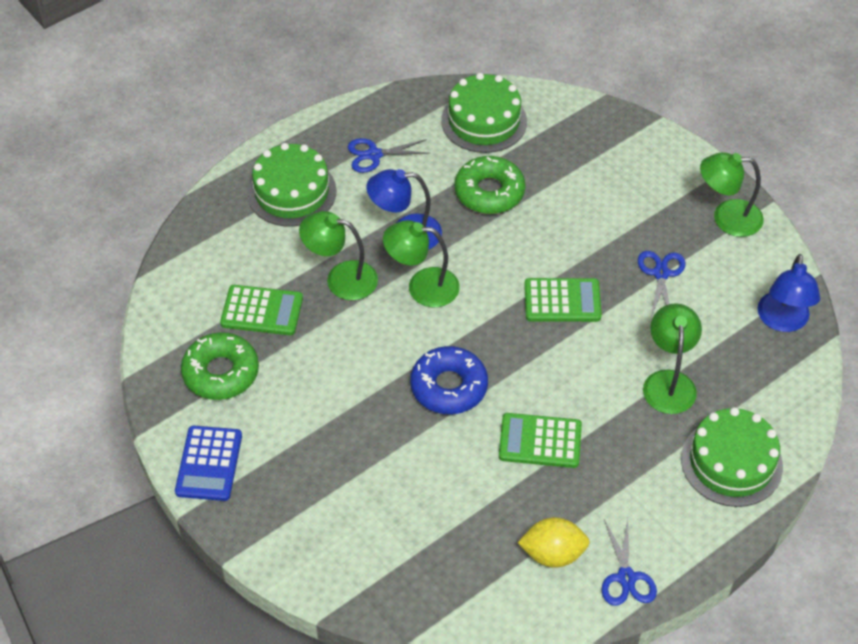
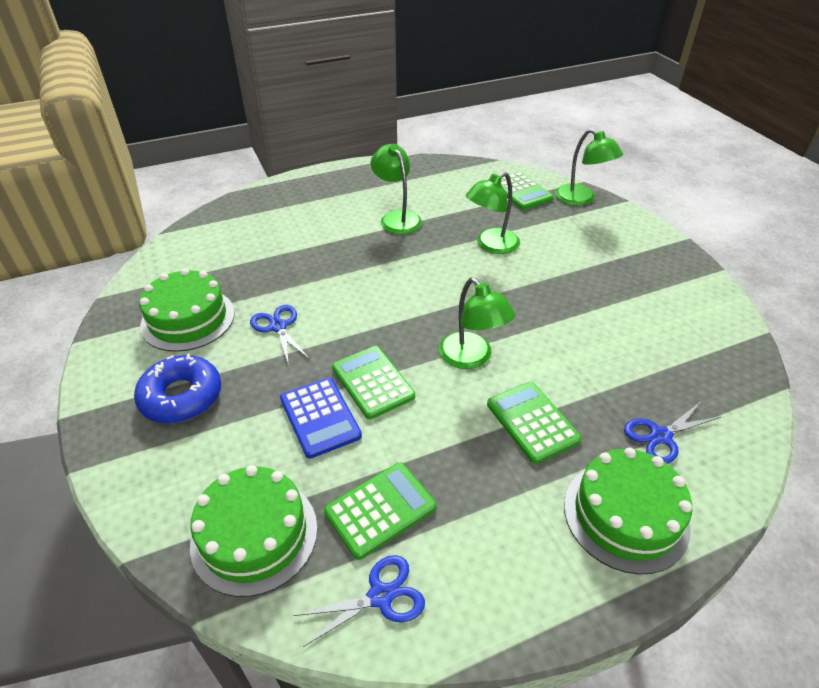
blue lamp: 2 -> 0
green calculator: 3 -> 4
green donut: 2 -> 0
yellow lemon: 1 -> 0

